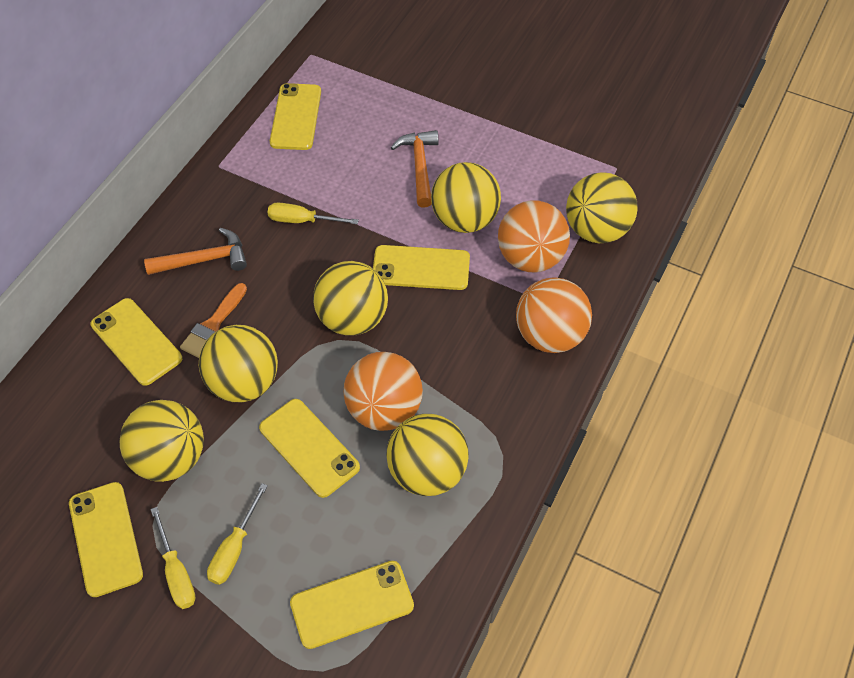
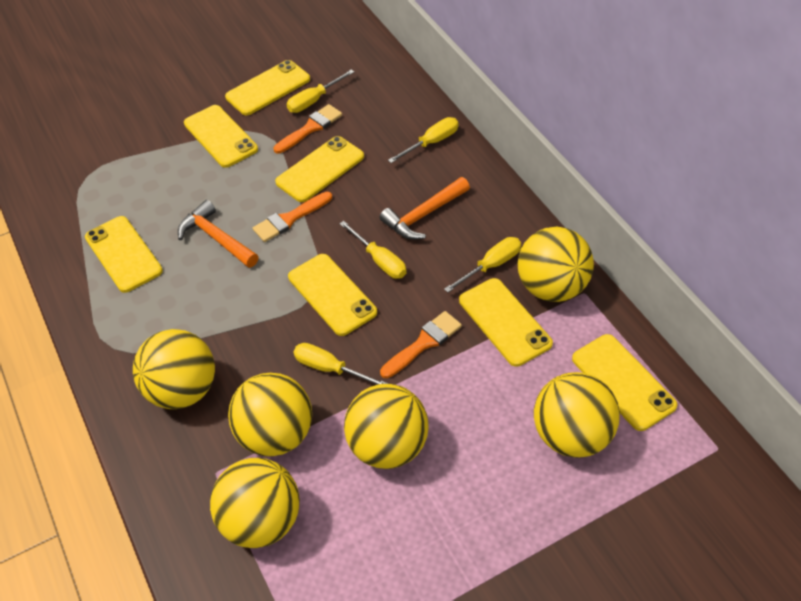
orange ball: 3 -> 0
orange brush: 1 -> 3
yellow phone: 6 -> 7
yellow screwdriver: 3 -> 5

